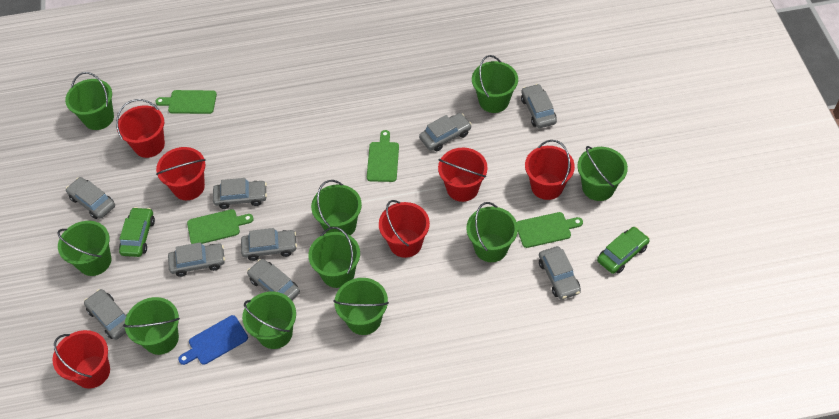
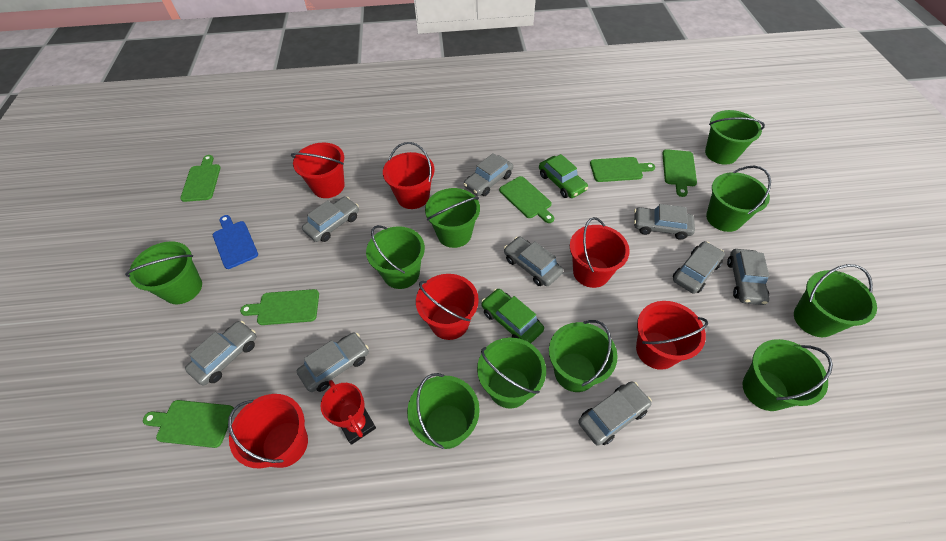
green cutting board: 4 -> 6
red trophy: 0 -> 1

